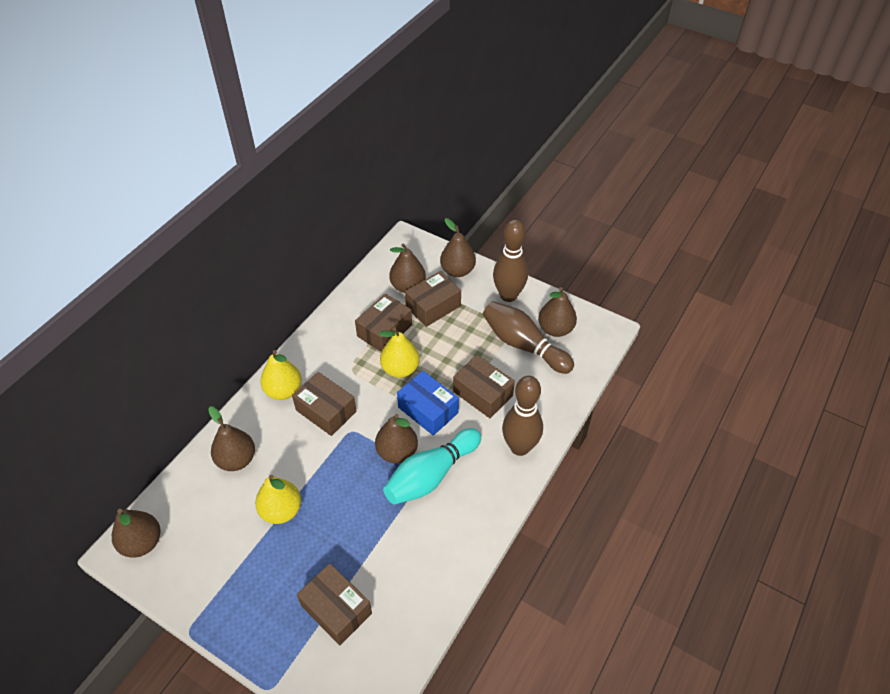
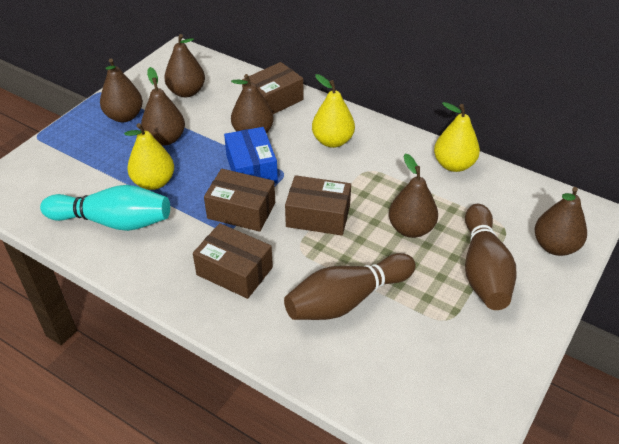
brown bowling pin: 3 -> 2
brown box: 5 -> 4

